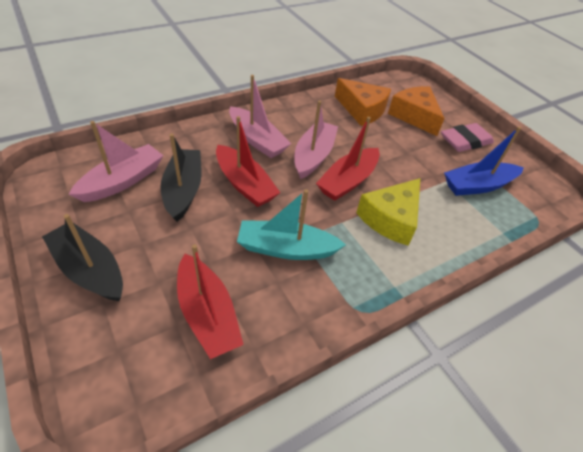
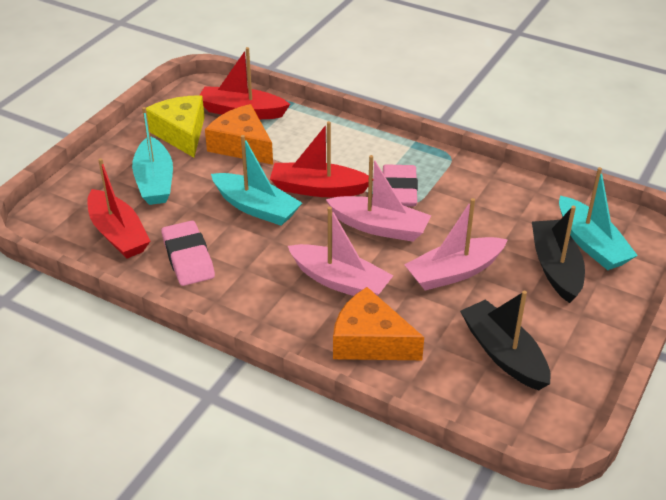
blue boat: 1 -> 0
pink eraser: 1 -> 2
turquoise boat: 1 -> 3

